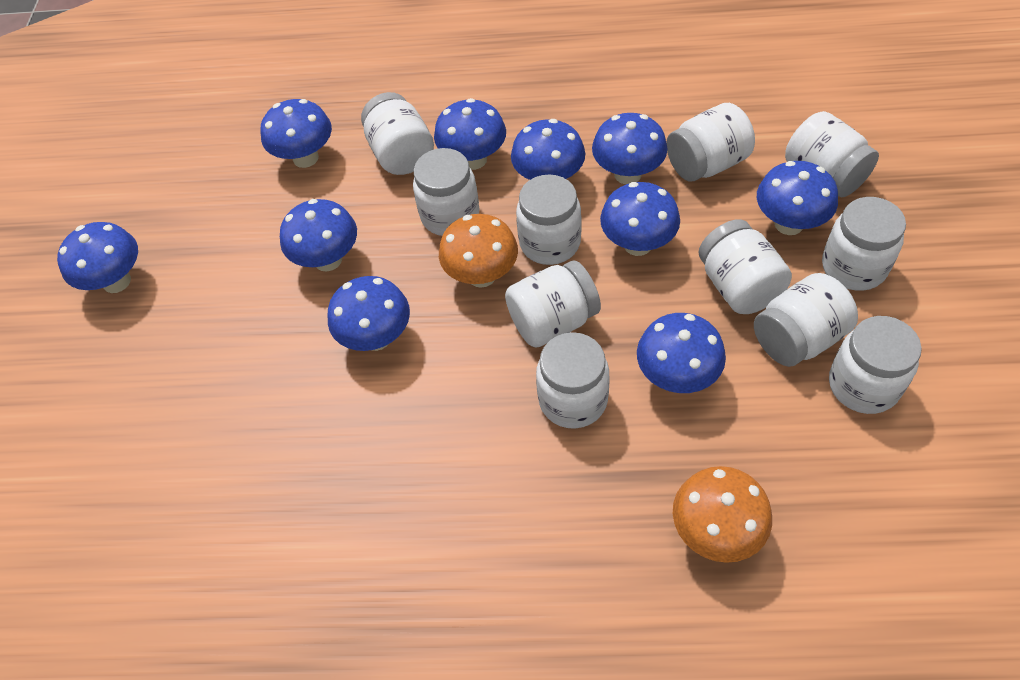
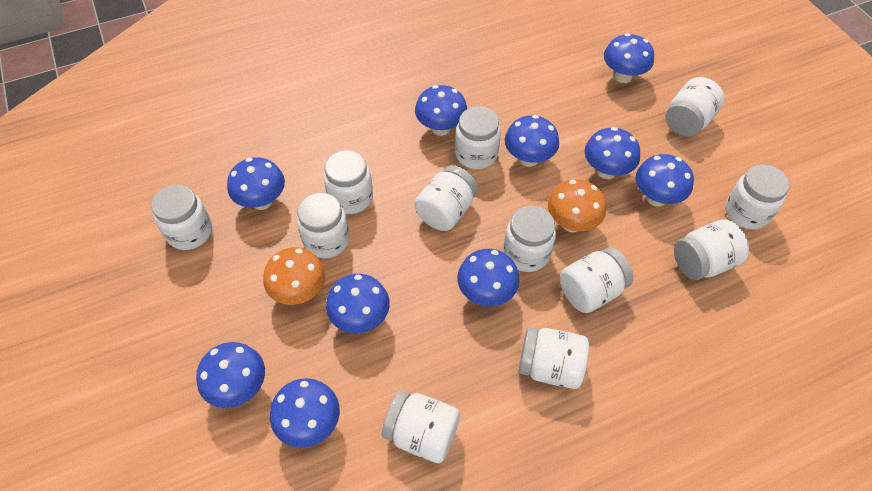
white jar: 11 -> 12

